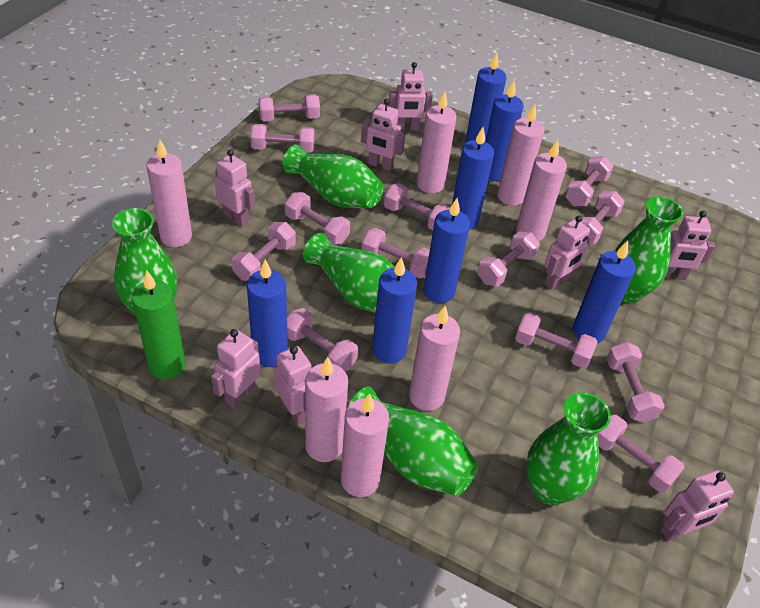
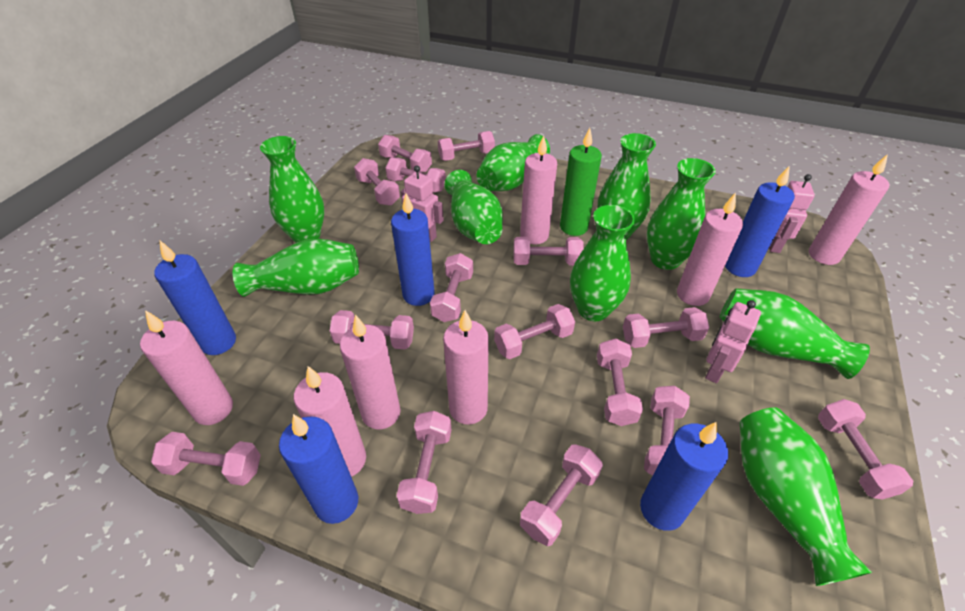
blue candle: 7 -> 5
green vase: 6 -> 9
pink dumbbell: 13 -> 15
pink robot: 8 -> 3

